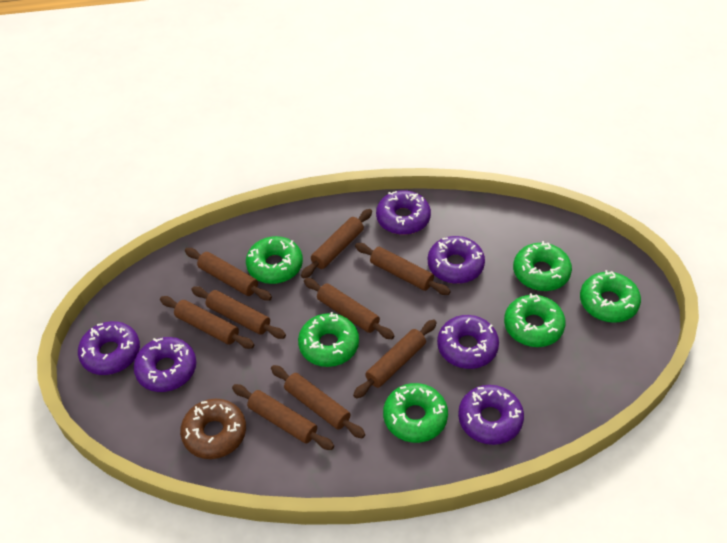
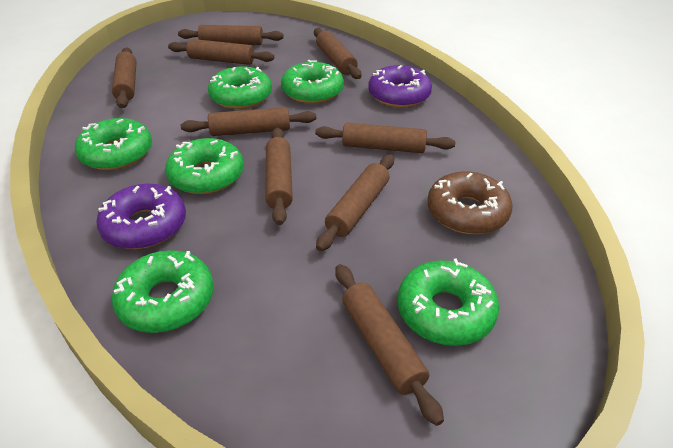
purple donut: 6 -> 2

